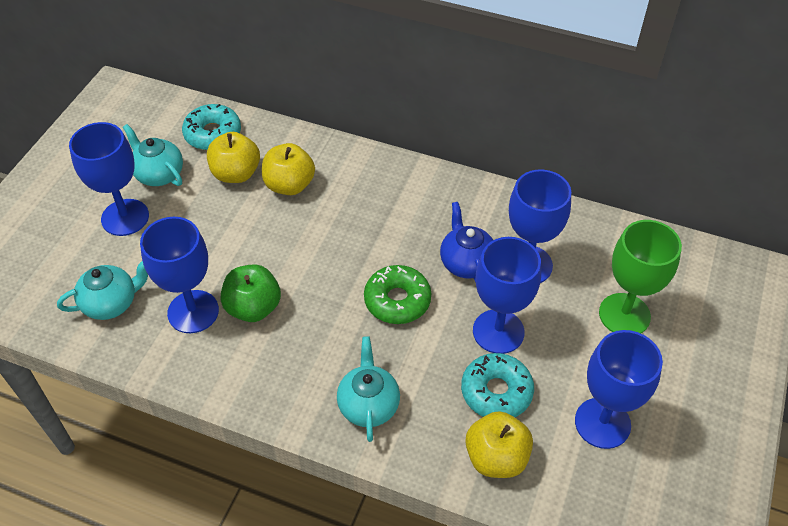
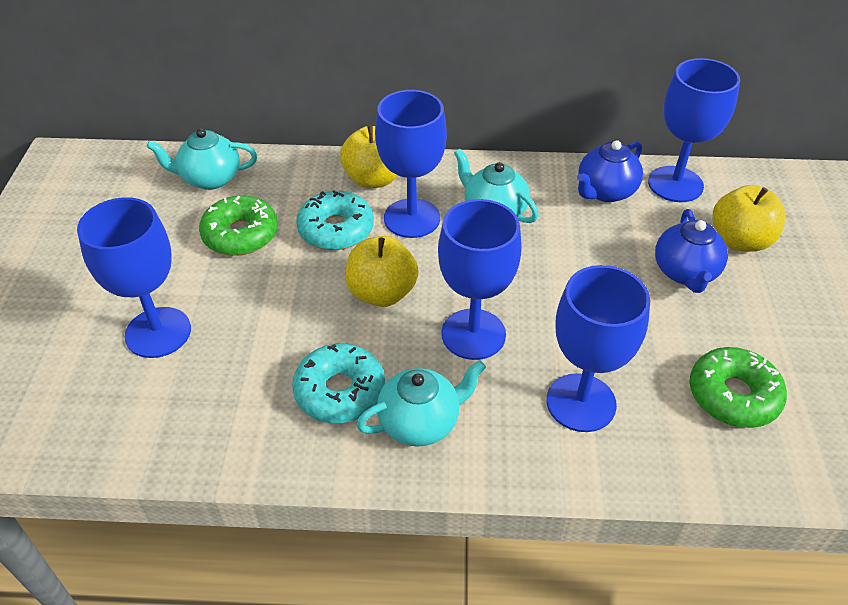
blue teapot: 1 -> 2
green apple: 1 -> 0
green donut: 1 -> 2
green goblet: 1 -> 0

